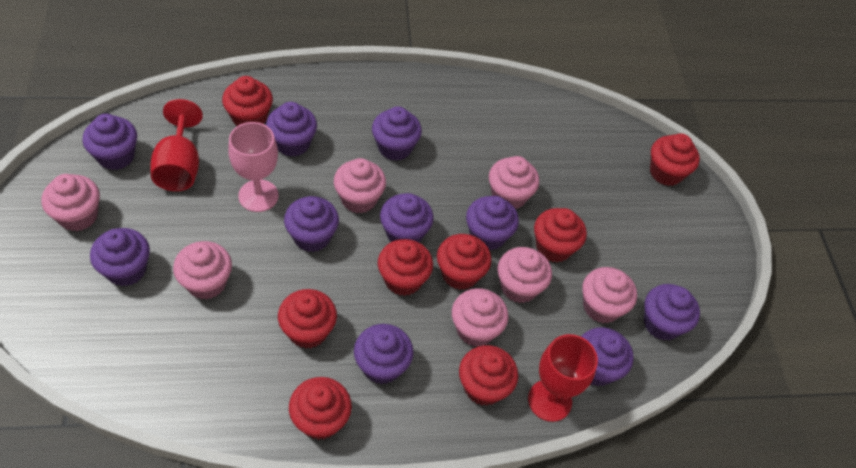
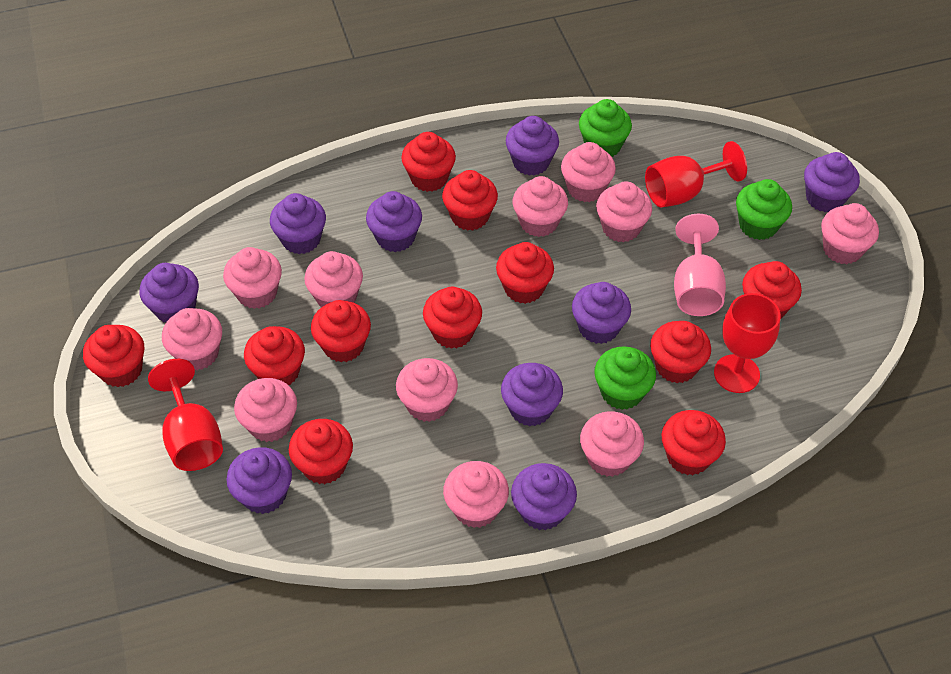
green cupcake: 0 -> 3
pink cupcake: 7 -> 11
purple cupcake: 10 -> 9
red cupcake: 8 -> 11
red goblet: 2 -> 3

